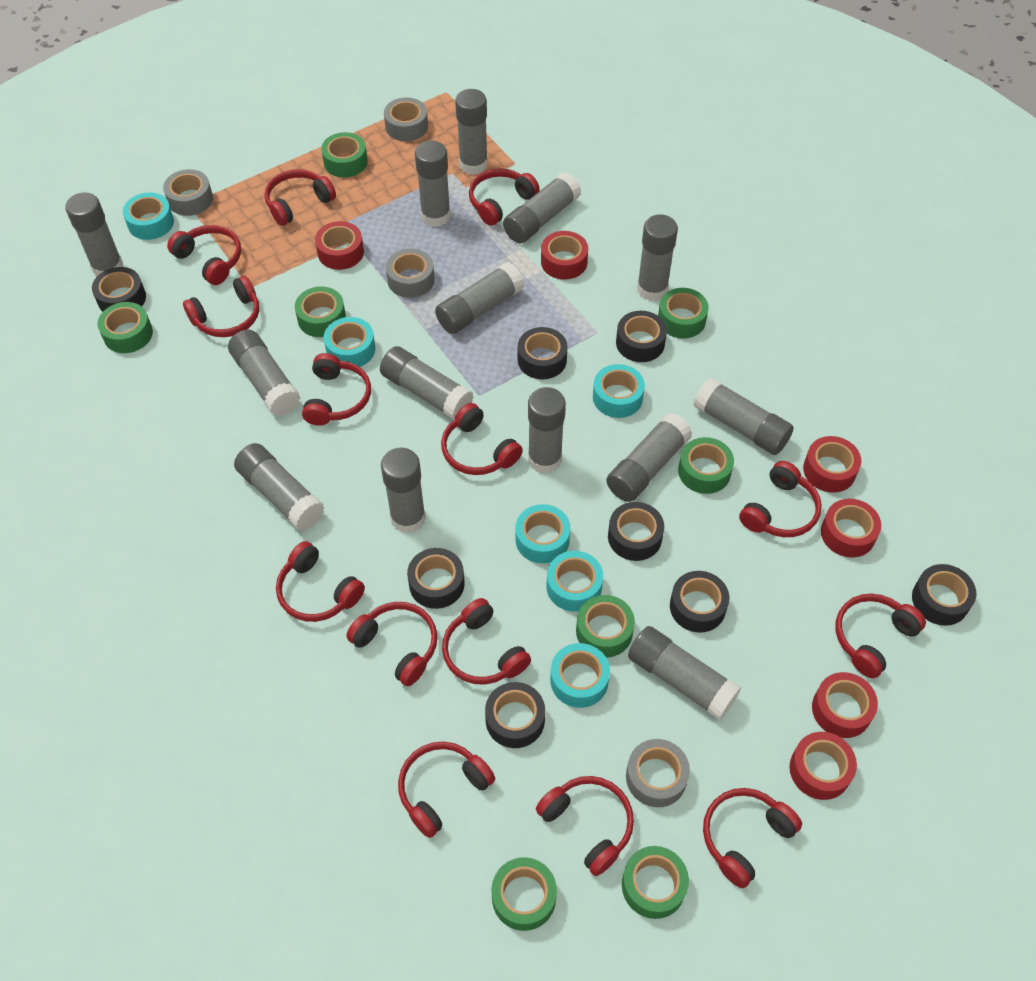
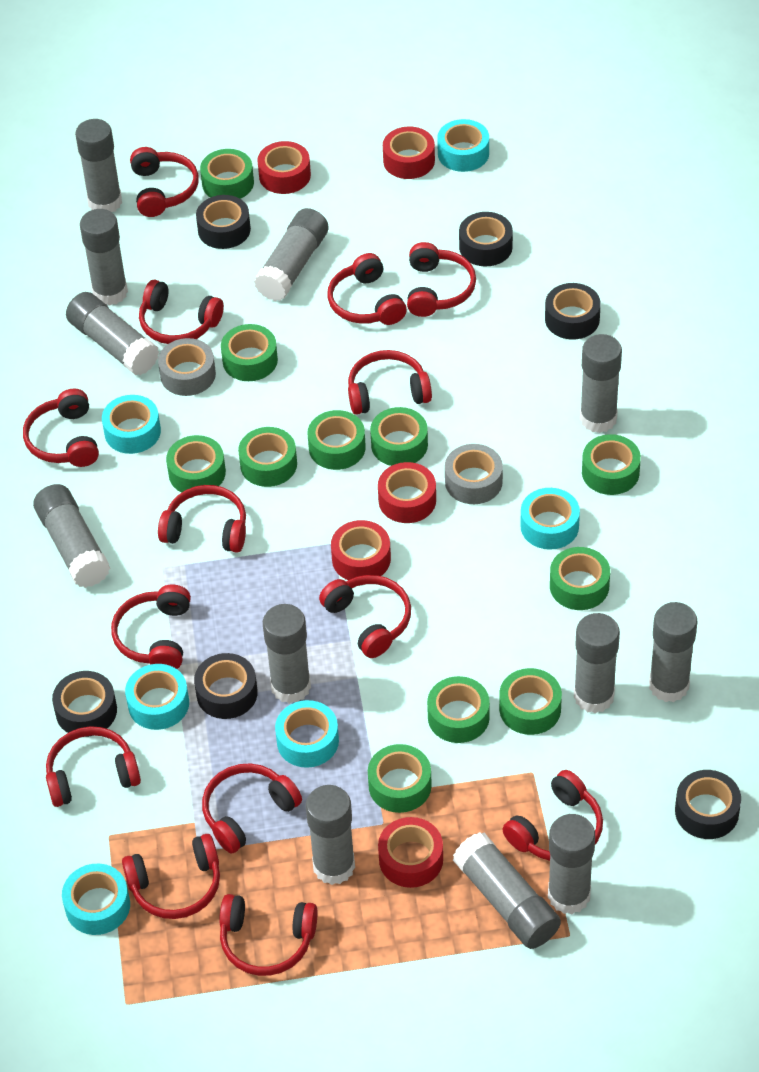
black tape: 8 -> 6
green tape: 8 -> 11
grey glue stick: 14 -> 12
grey tape: 4 -> 2
red tape: 6 -> 5

